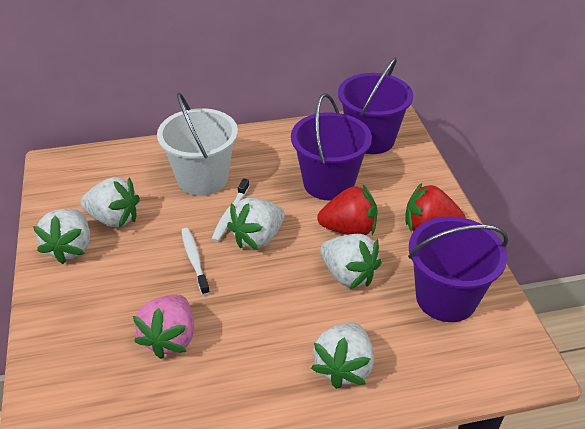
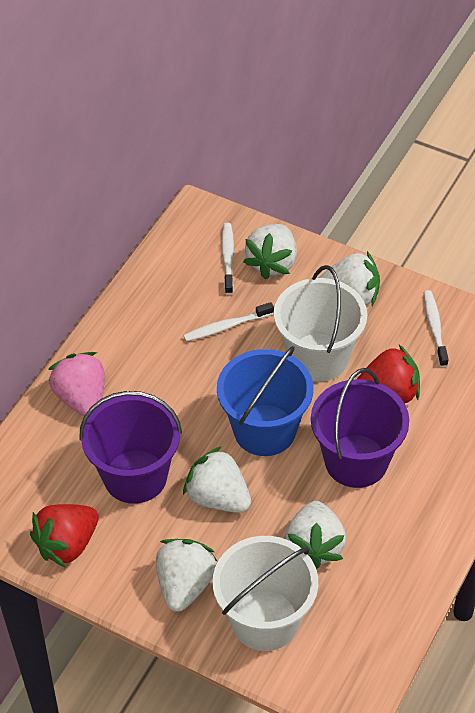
blue bucket: 0 -> 1
purple bucket: 3 -> 2
white bucket: 1 -> 2
white toothbrush: 2 -> 3

